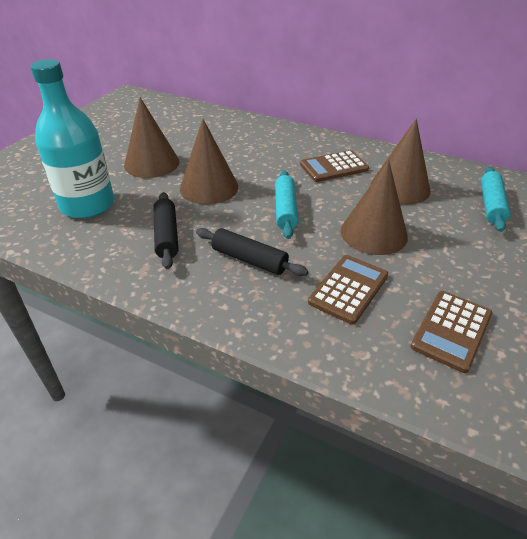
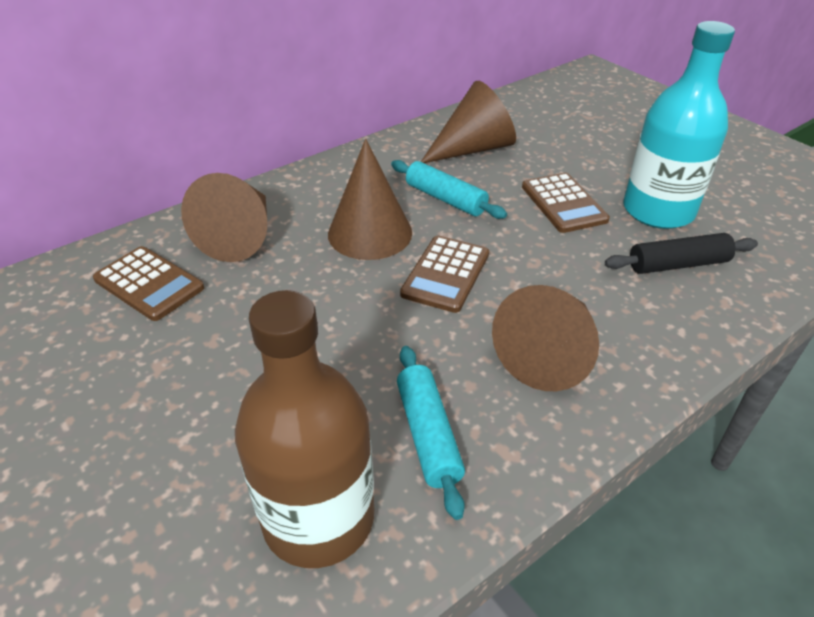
black rolling pin: 2 -> 1
brown bottle: 0 -> 1

